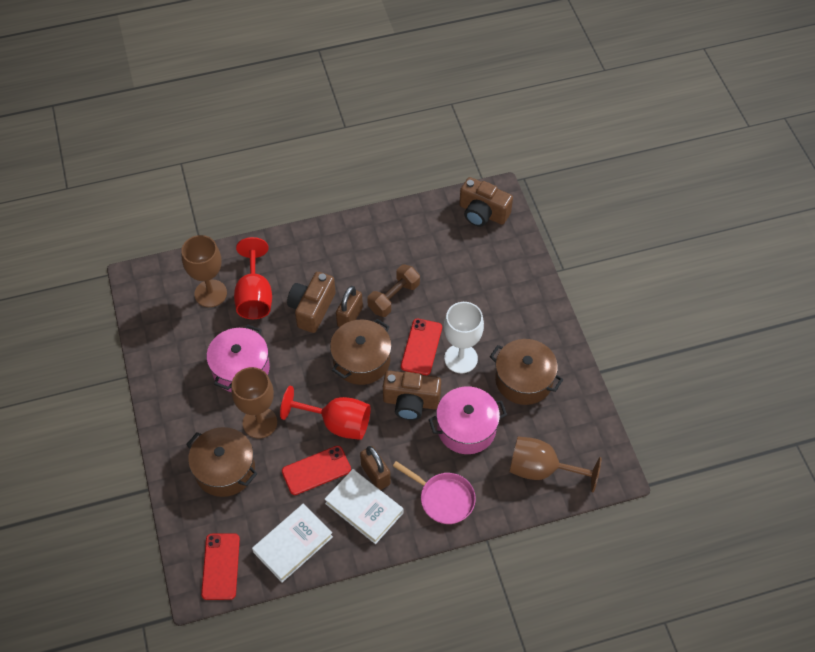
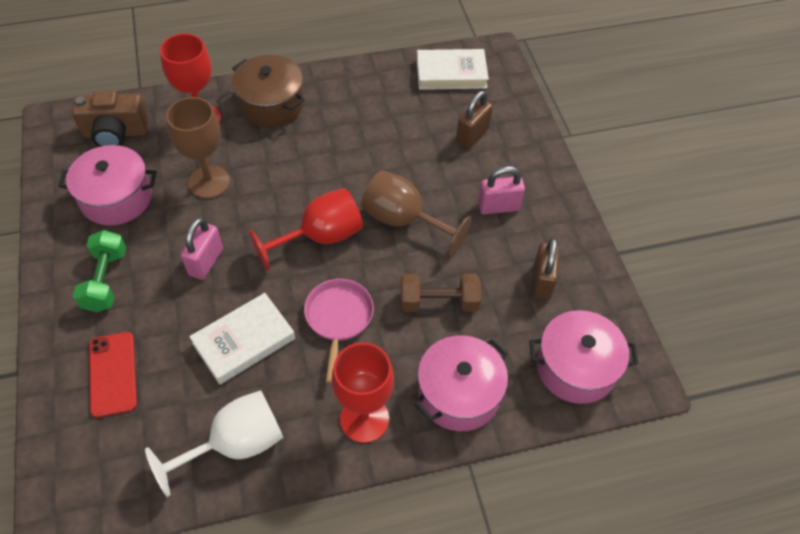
brown camera: 3 -> 1
brown goblet: 3 -> 2
brown pot: 3 -> 1
green dumbbell: 0 -> 1
pink padlock: 0 -> 2
pink pot: 2 -> 3
red goblet: 2 -> 3
red phone: 3 -> 1

